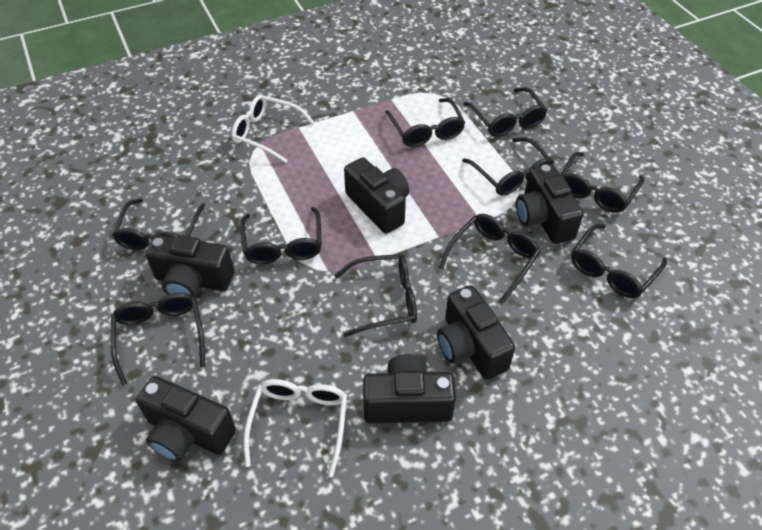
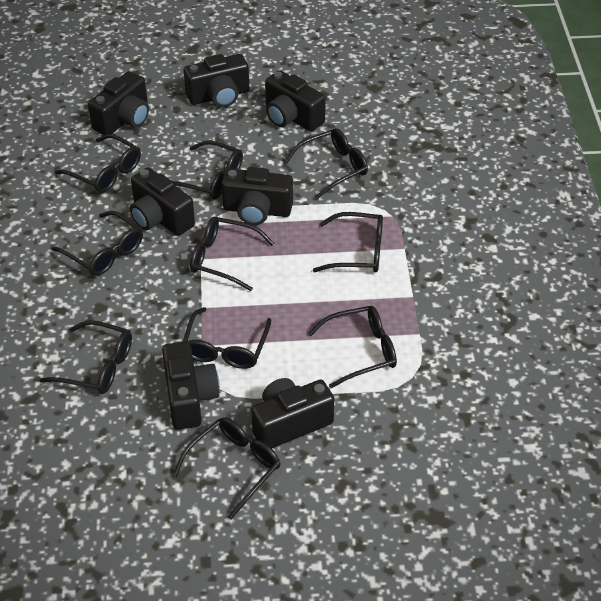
black camera: 6 -> 7
white glasses: 2 -> 0

